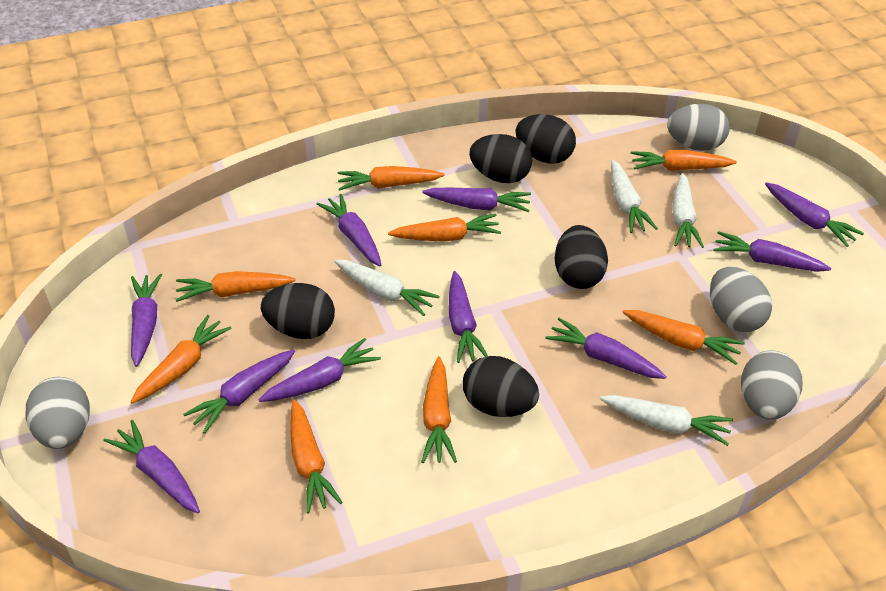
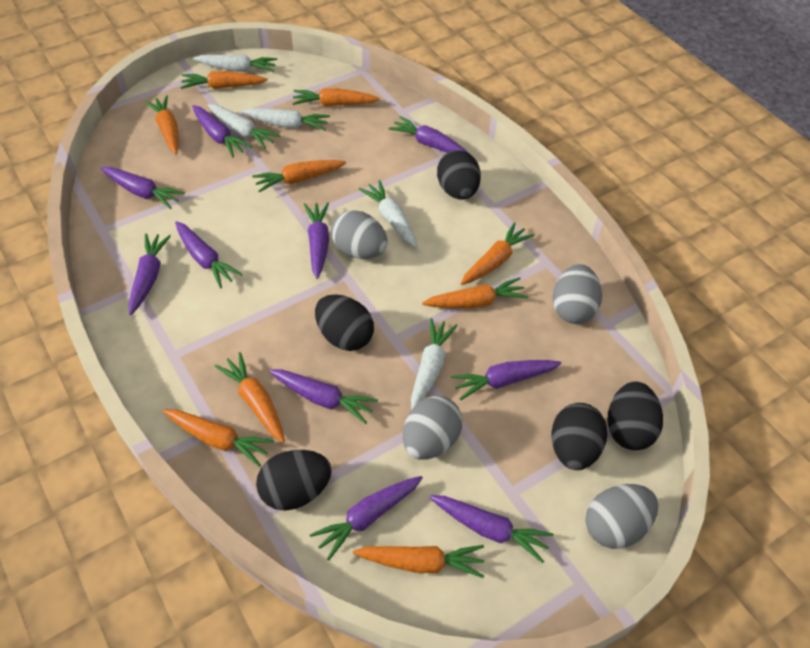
orange carrot: 8 -> 9
white carrot: 4 -> 5

